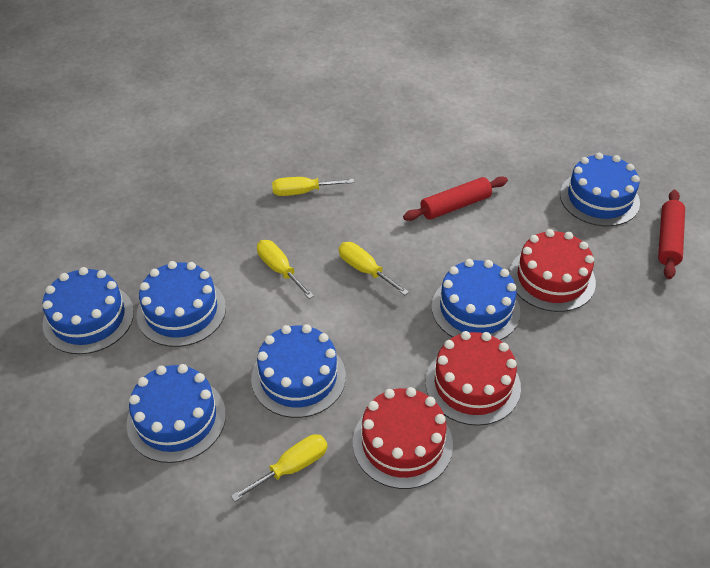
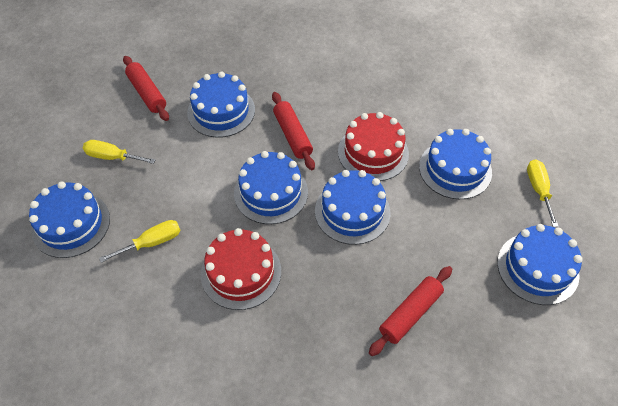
red cake: 3 -> 2
red rolling pin: 2 -> 3
yellow screwdriver: 4 -> 3

